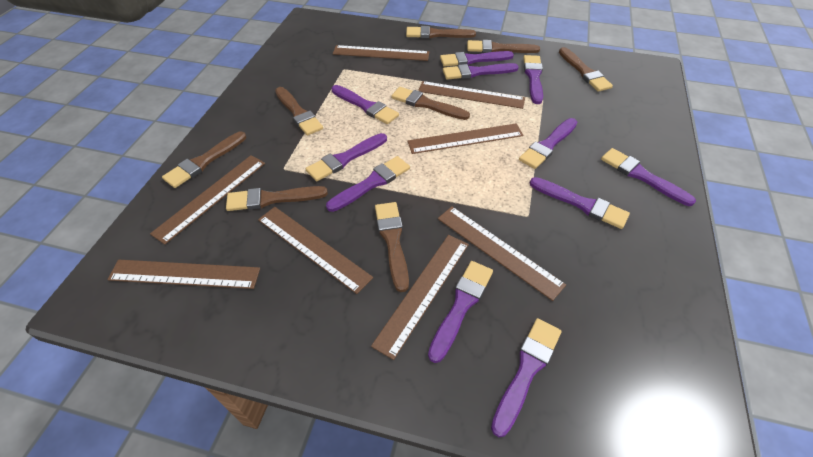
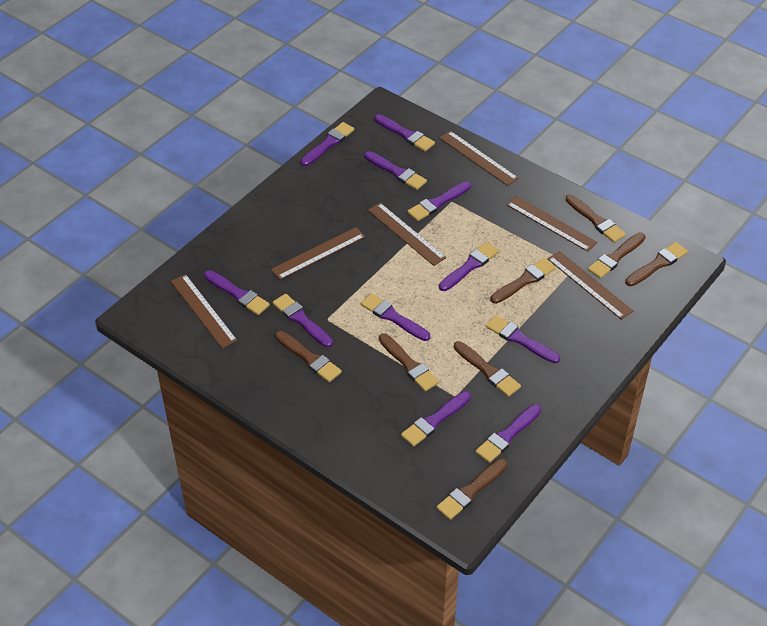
brown ruler: 8 -> 6

